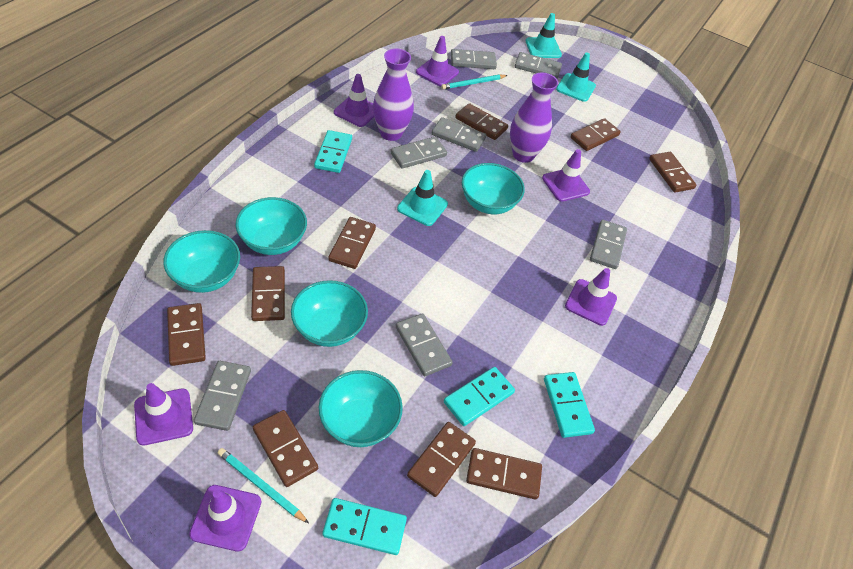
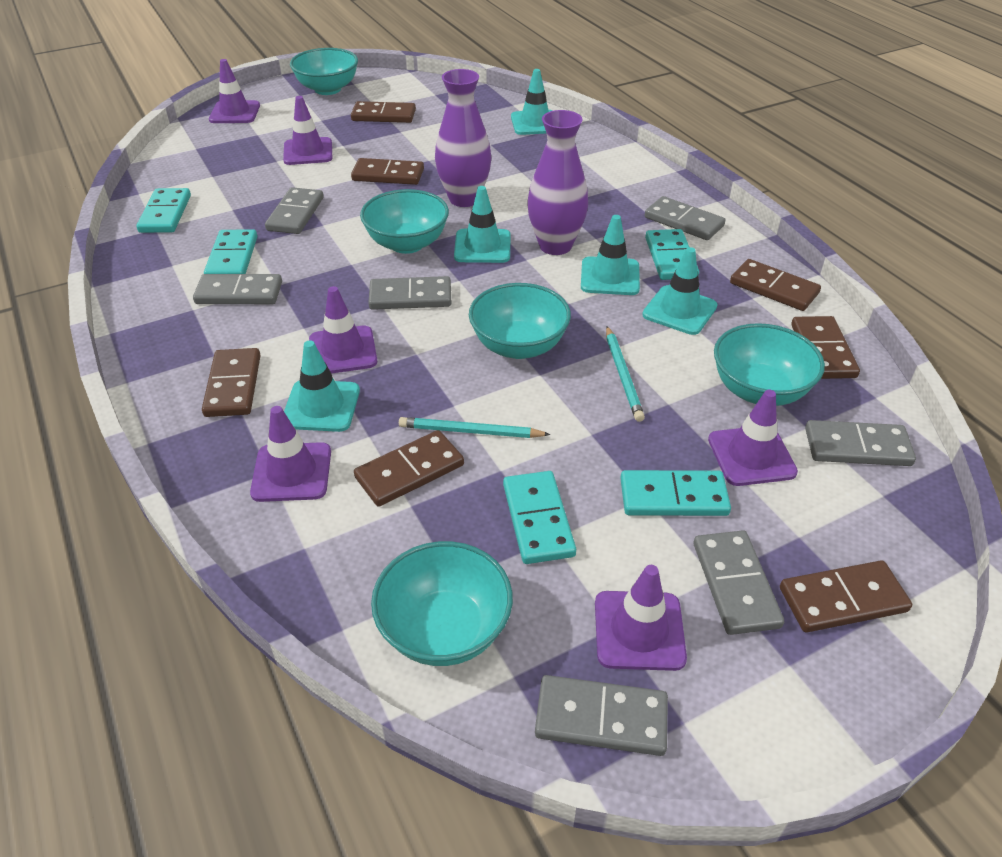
brown domino: 9 -> 7
turquoise domino: 4 -> 5
turquoise traffic cone: 3 -> 5

